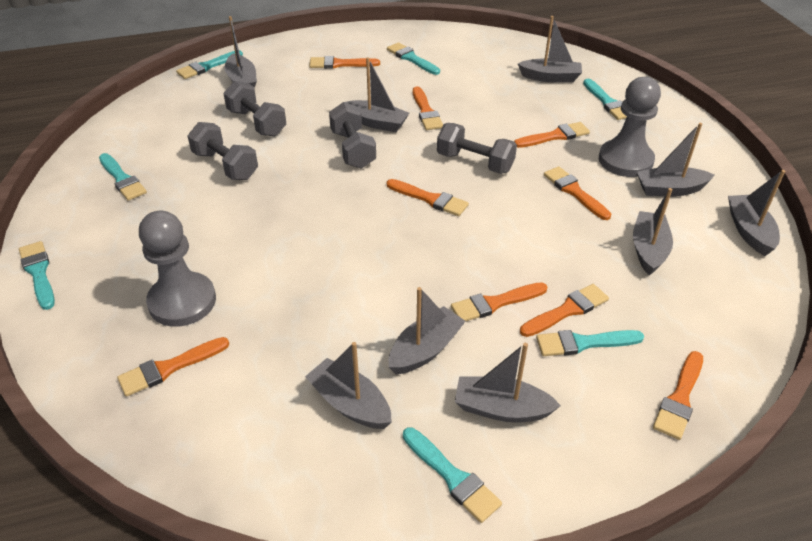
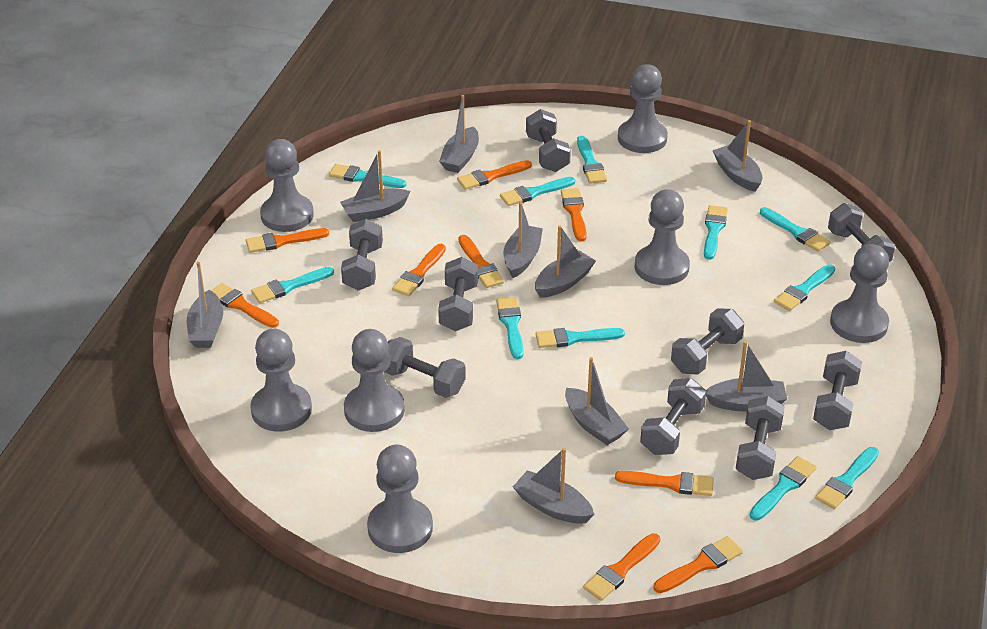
grey dumbbell: 4 -> 9
grey pawn: 2 -> 7
turquoise brush: 7 -> 11

